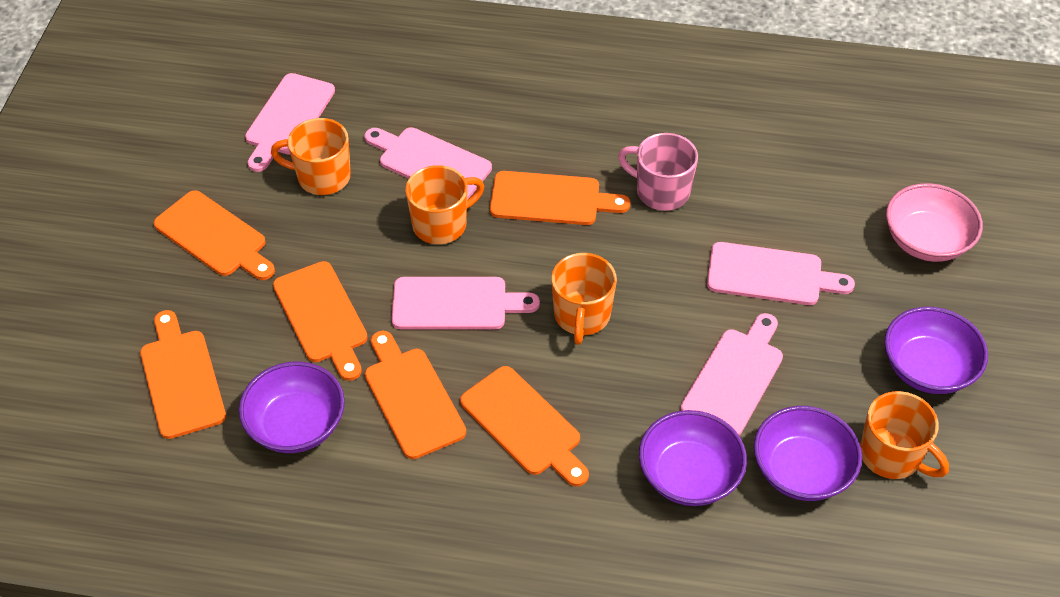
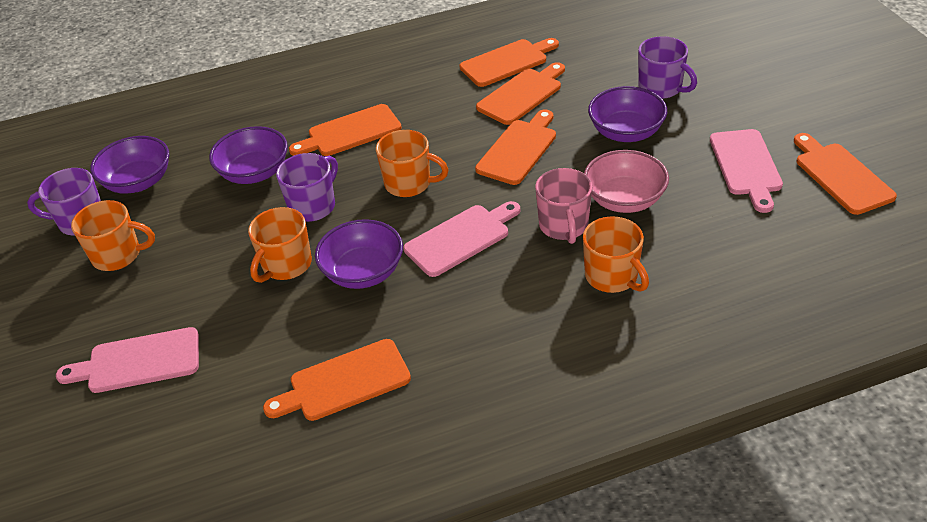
pink cutting board: 5 -> 3
purple mug: 0 -> 3

